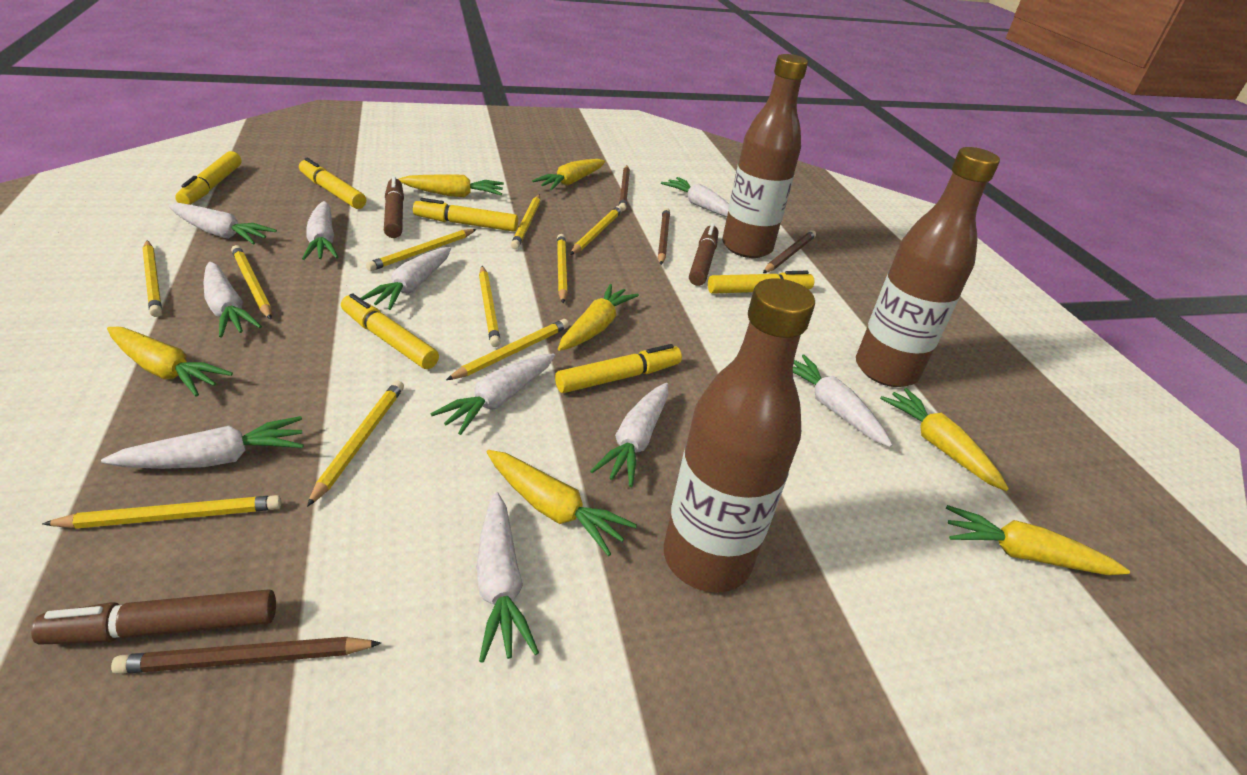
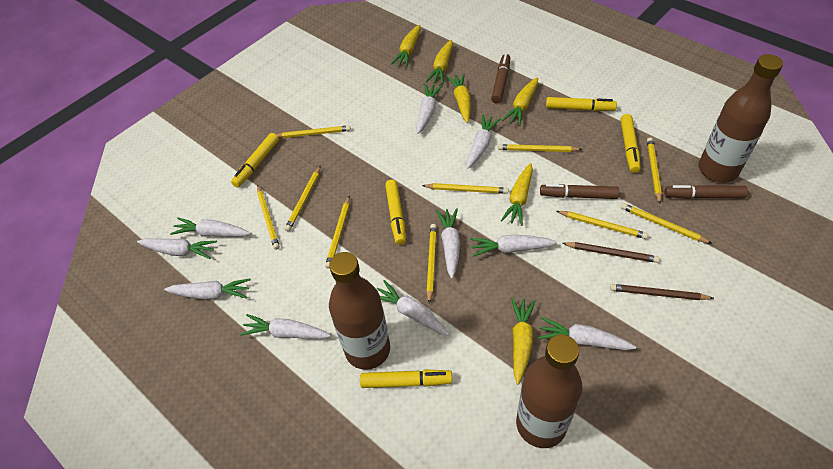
brown pencil: 4 -> 2
yellow carrot: 7 -> 6
yellow marker: 6 -> 5

